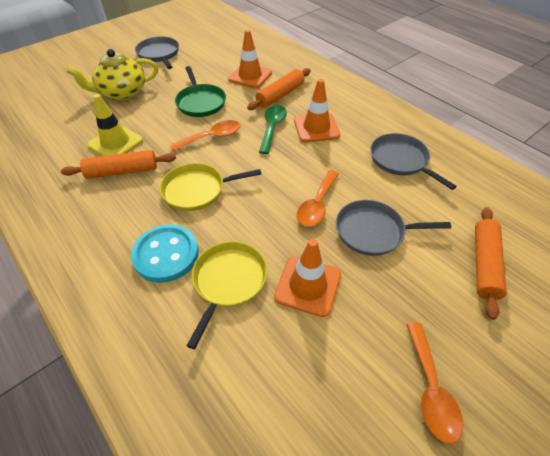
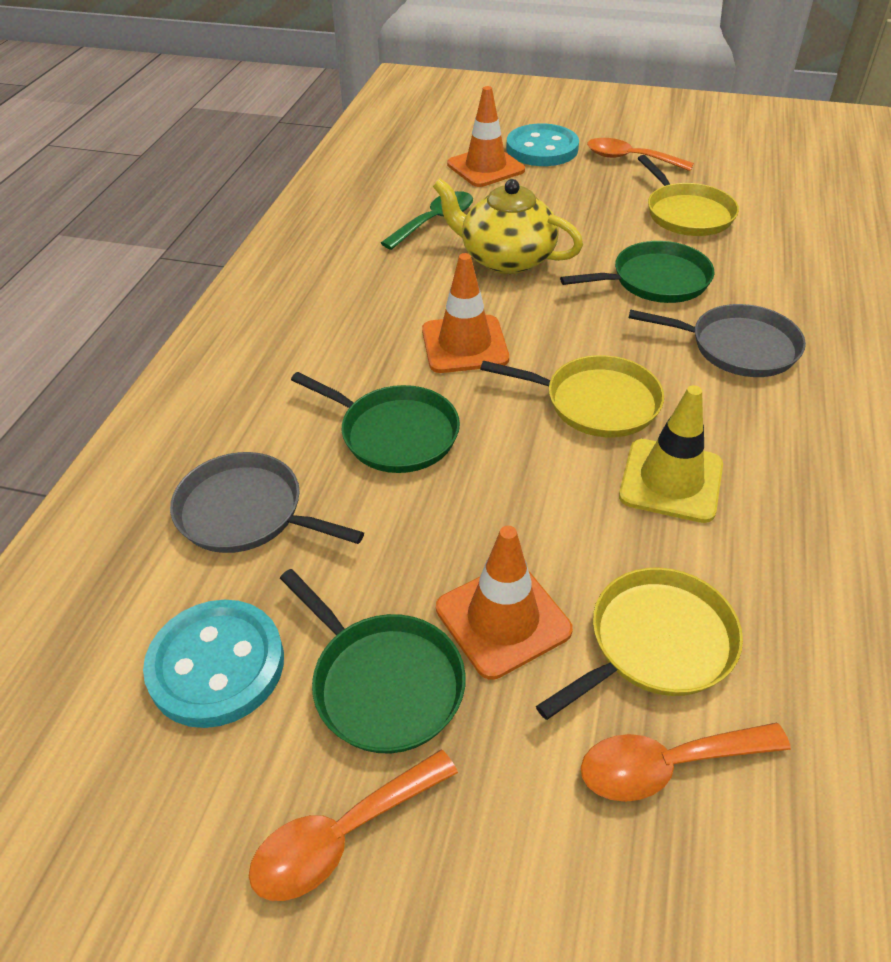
green pan: 1 -> 3
grey pan: 3 -> 2
orange rolling pin: 3 -> 0
turquoise button: 1 -> 2
yellow pan: 2 -> 3

